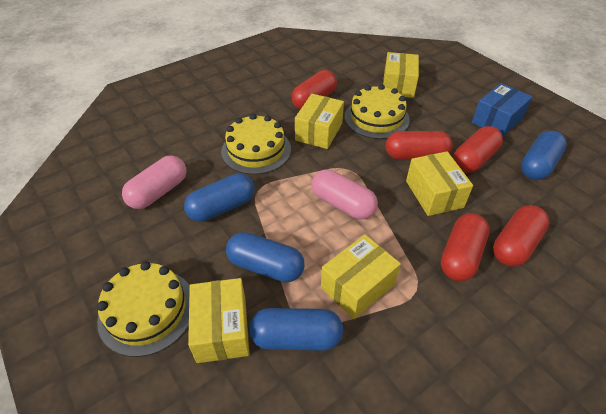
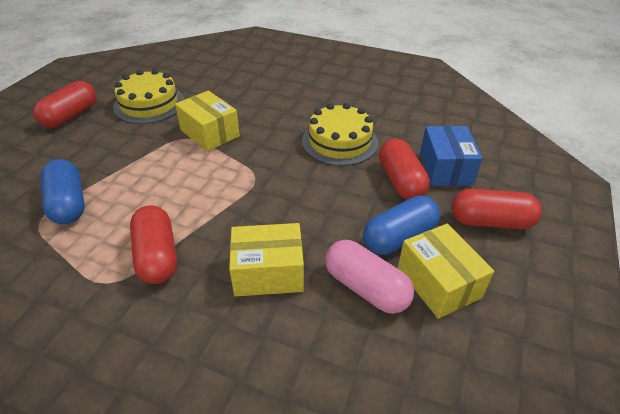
blue capsule: 4 -> 2
pink capsule: 2 -> 1
red capsule: 5 -> 4
yellow box: 5 -> 3
yellow cake: 3 -> 2

